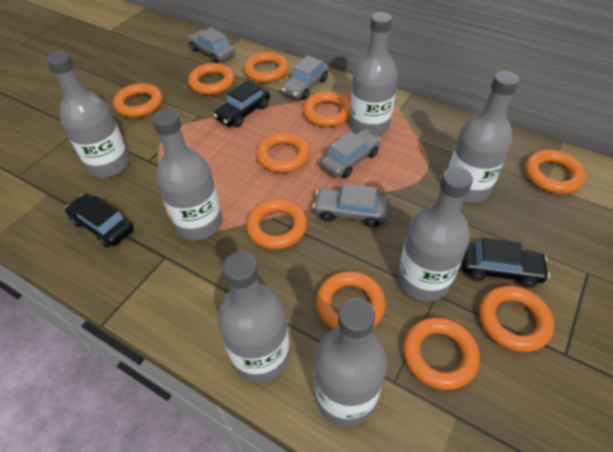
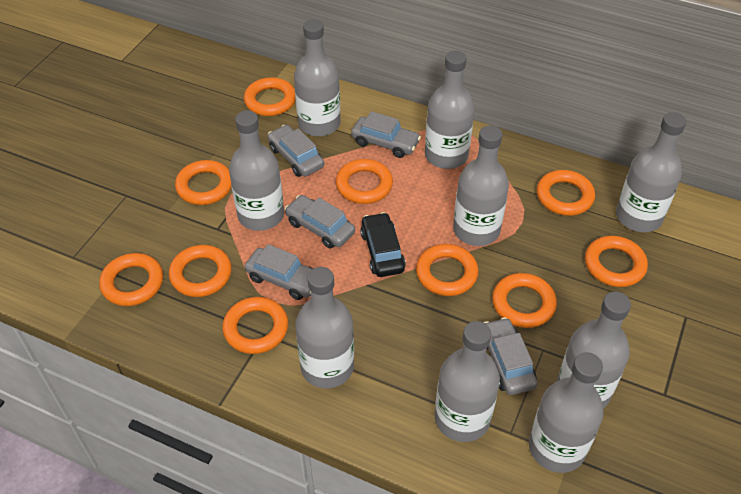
black car: 3 -> 1
grey bottle: 7 -> 9
grey car: 4 -> 5

